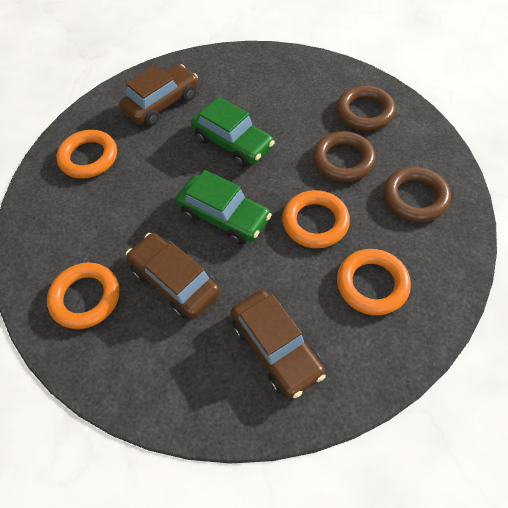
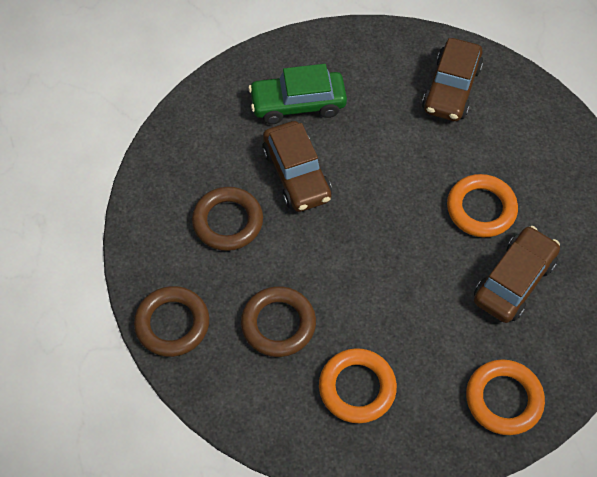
green car: 2 -> 1
orange ring: 4 -> 3

